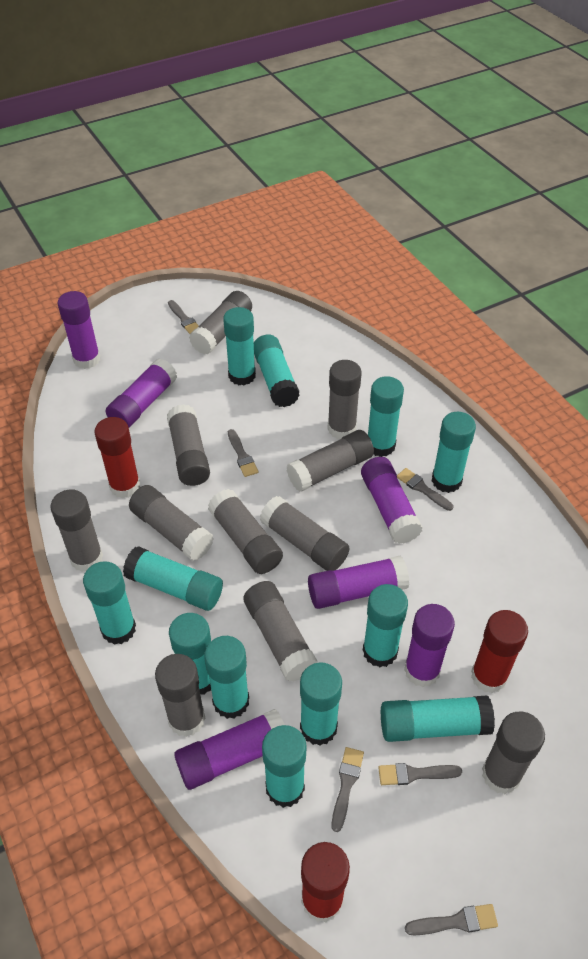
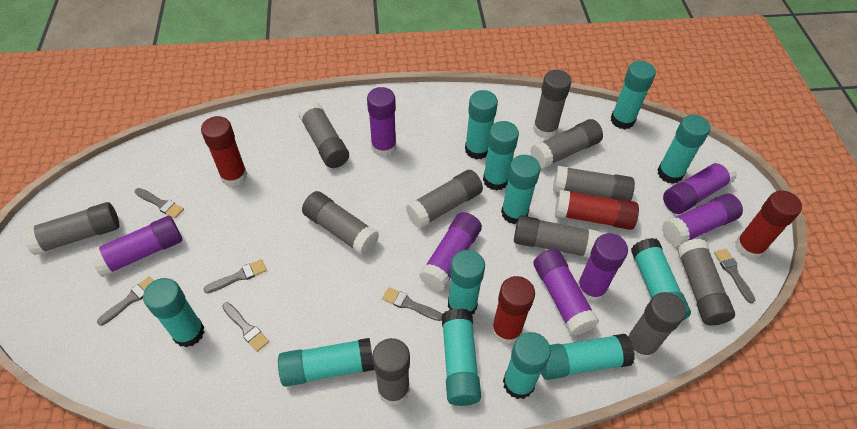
purple glue stick: 6 -> 7
red glue stick: 3 -> 4

